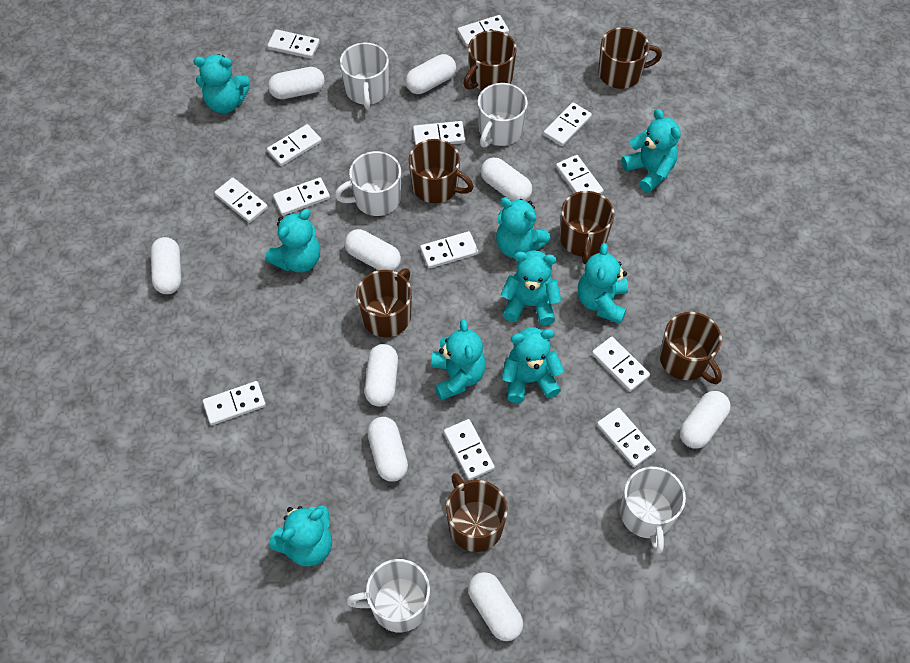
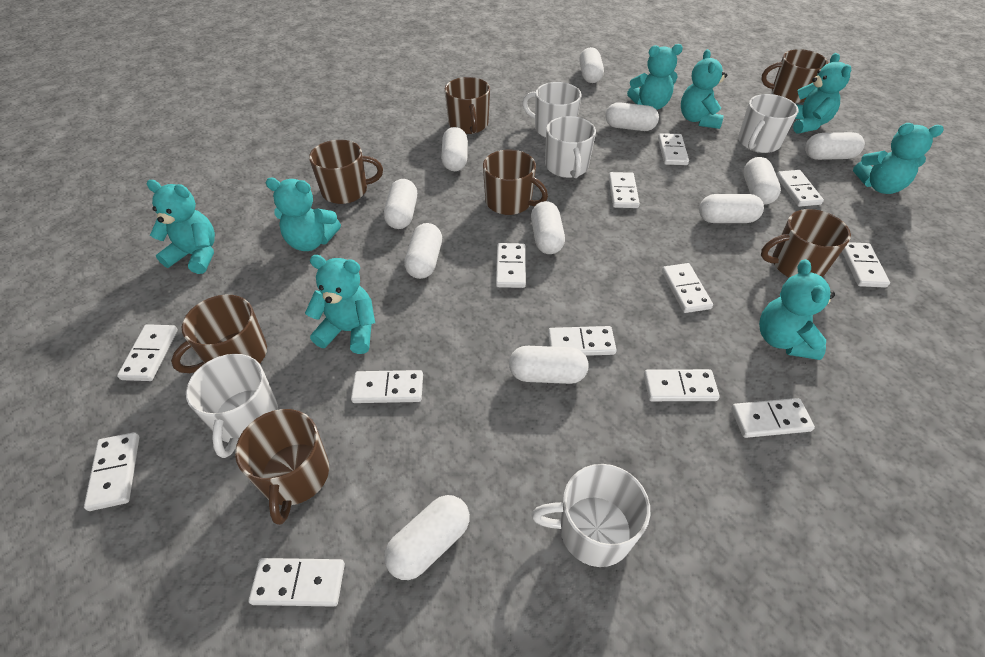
turquoise teddy bear: 9 -> 8
white capsule: 9 -> 11

